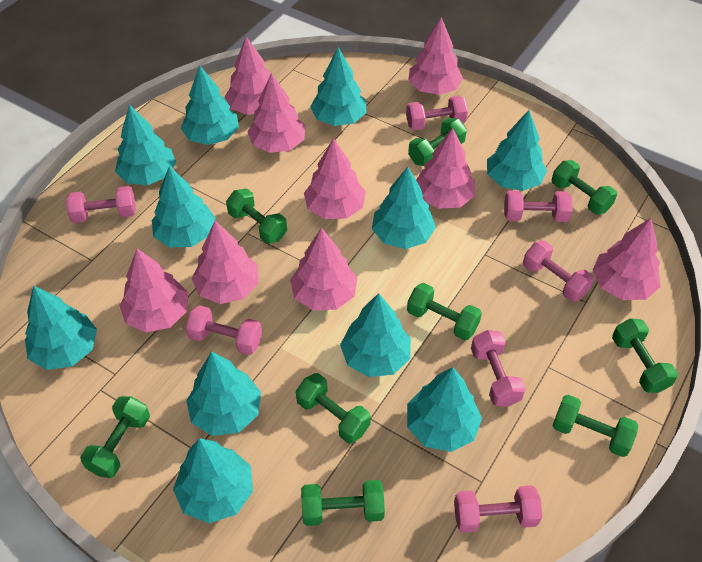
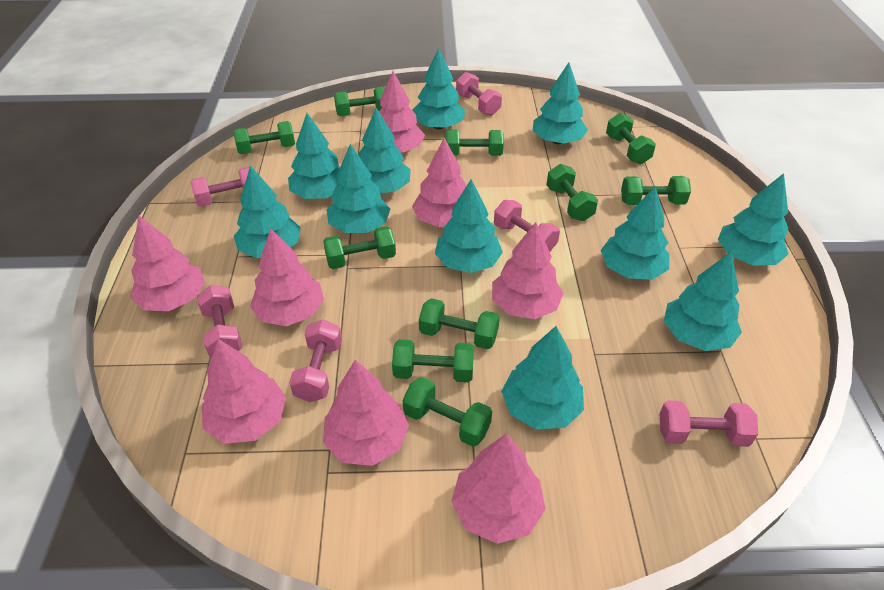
green dumbbell: 9 -> 10
pink dumbbell: 7 -> 6
pink tree: 9 -> 8

